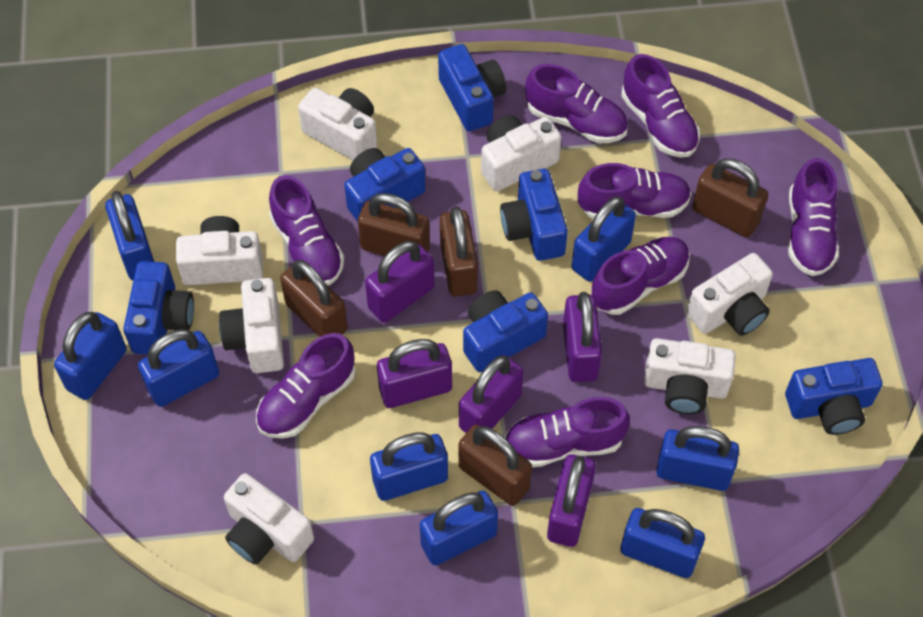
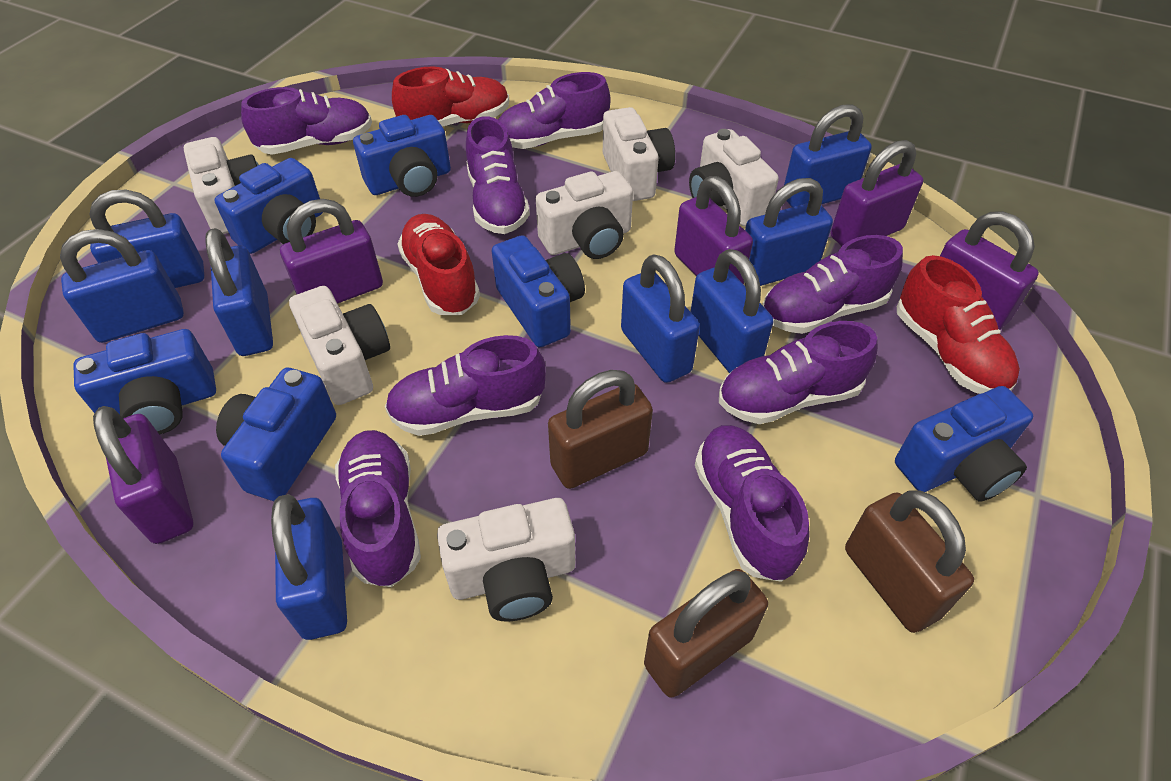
brown padlock: 5 -> 3
red shoe: 0 -> 3
white camera: 7 -> 6

